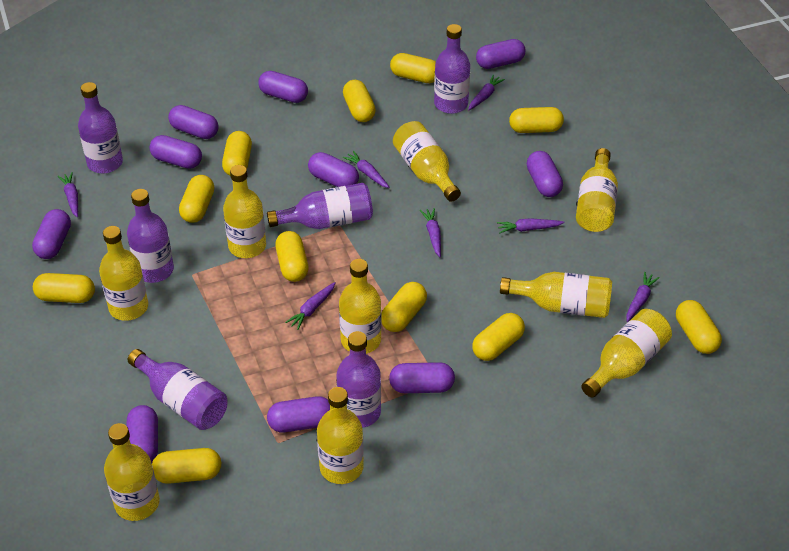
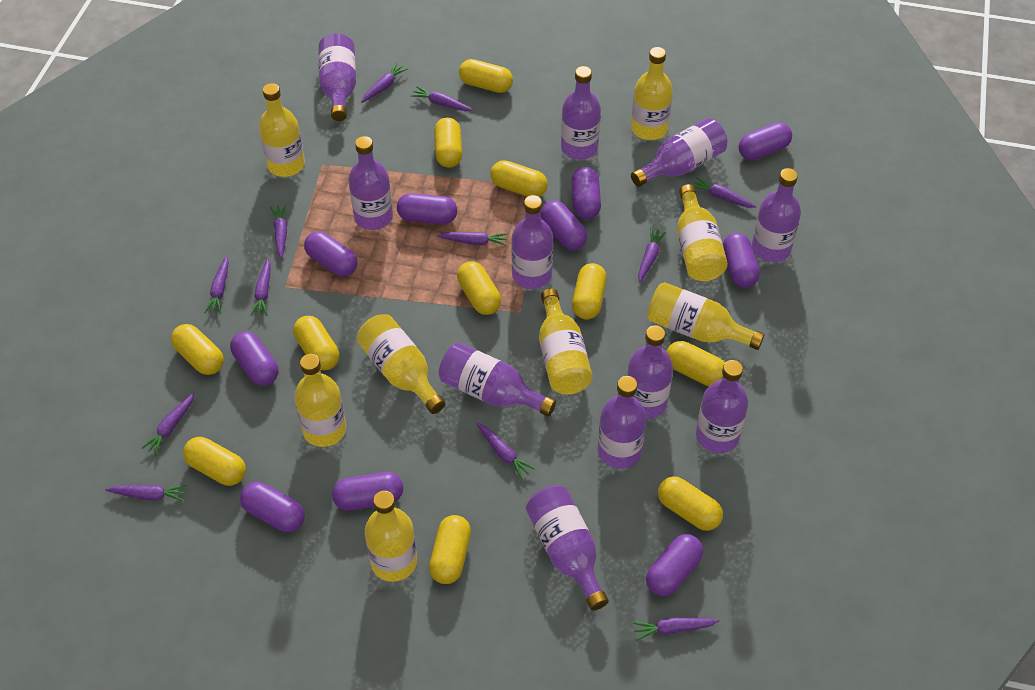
purple bottle: 6 -> 11
purple carrot: 7 -> 12
yellow bottle: 9 -> 8

